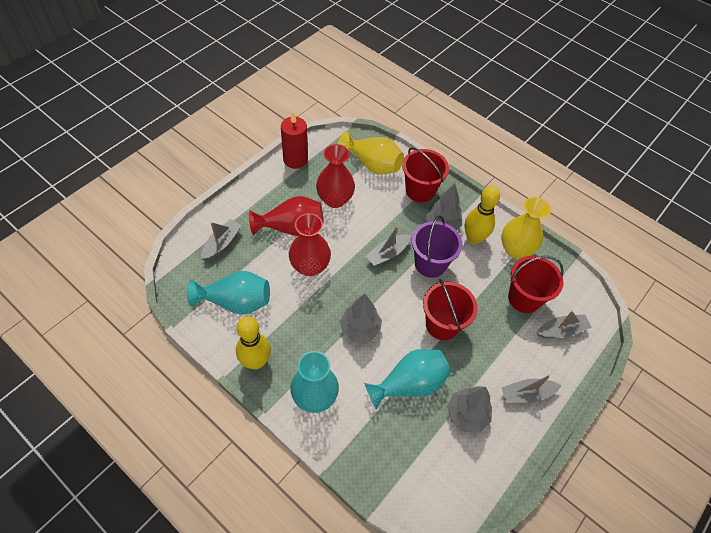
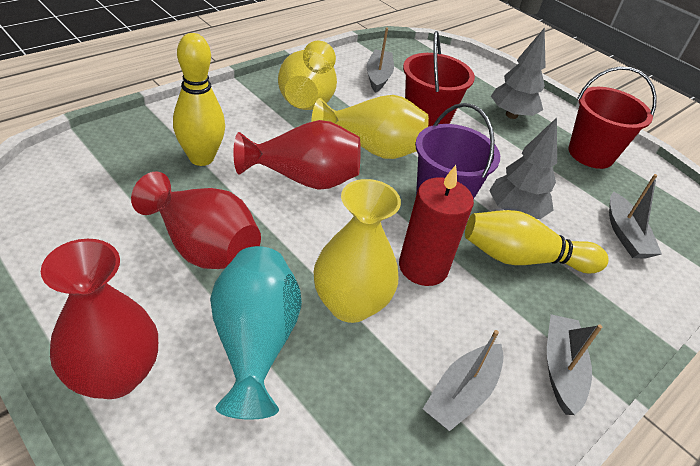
grey tree: 3 -> 2
red bucket: 3 -> 2
turquoise vase: 3 -> 1
yellow vase: 2 -> 3

